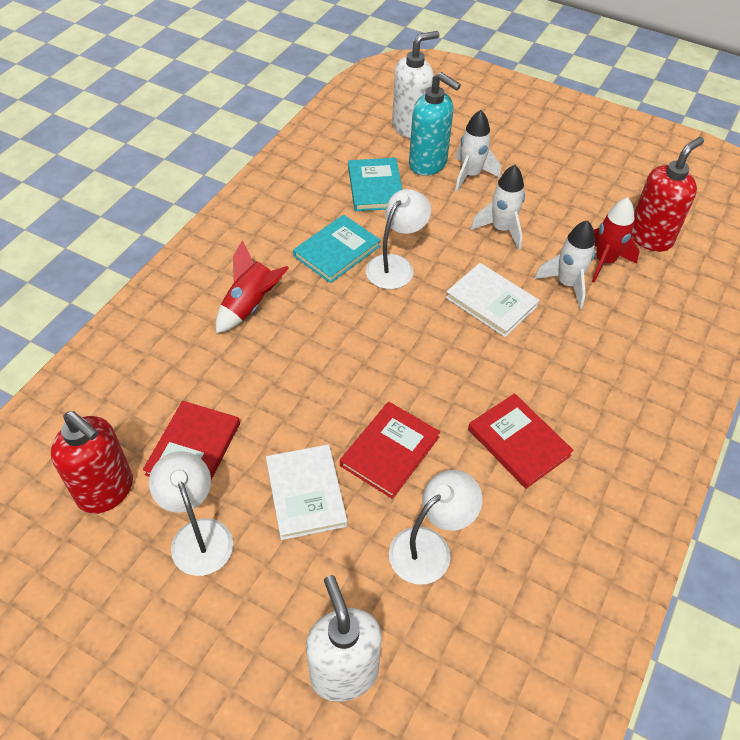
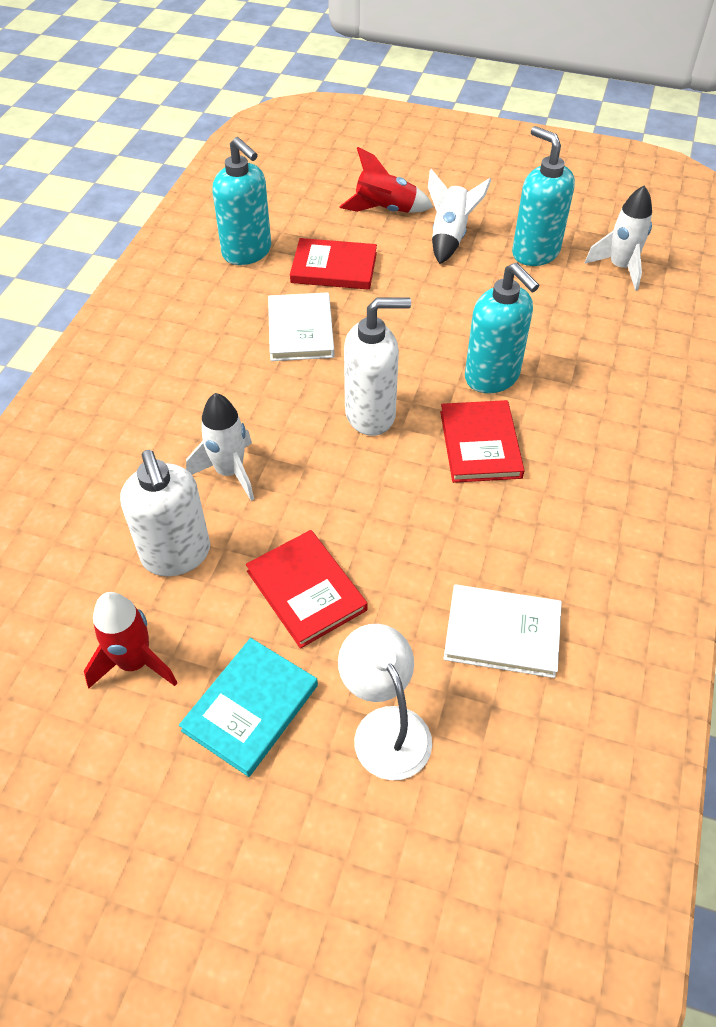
red soap dispenser: 2 -> 0
turquoise book: 2 -> 1
turquoise soap dispenser: 1 -> 3
white lamp: 3 -> 1

